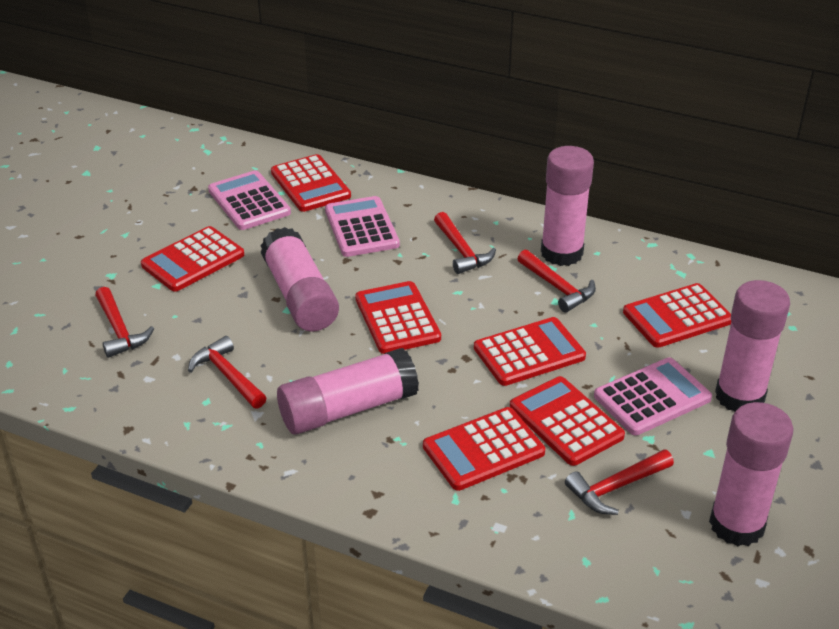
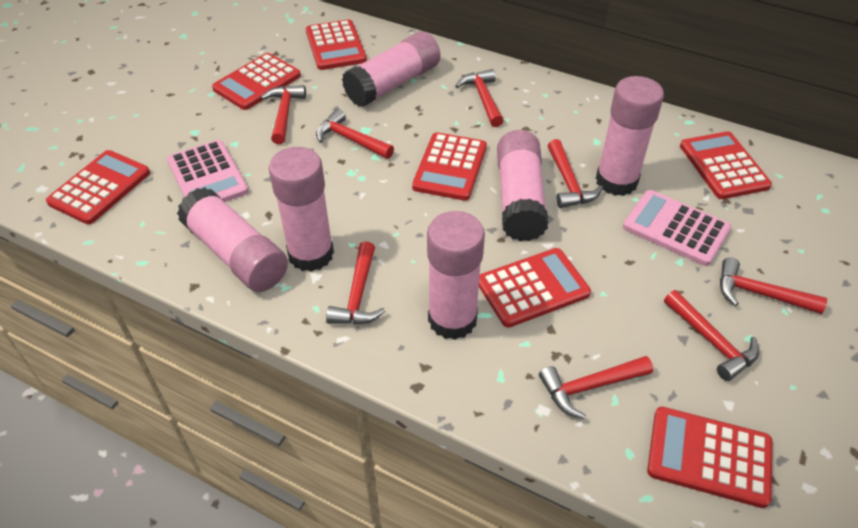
pink calculator: 3 -> 2
pink glue stick: 5 -> 6
red hammer: 5 -> 8

